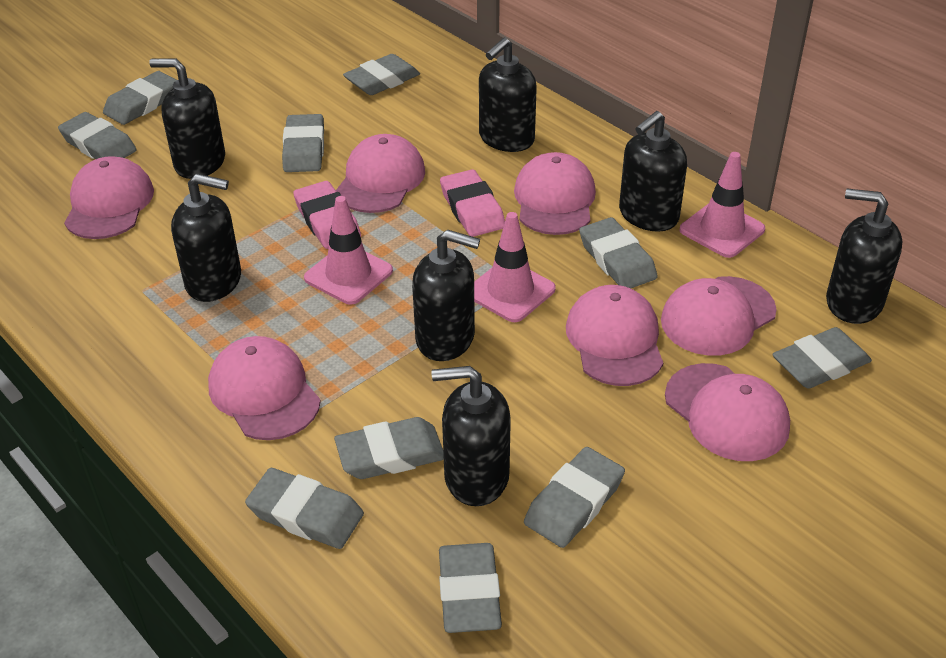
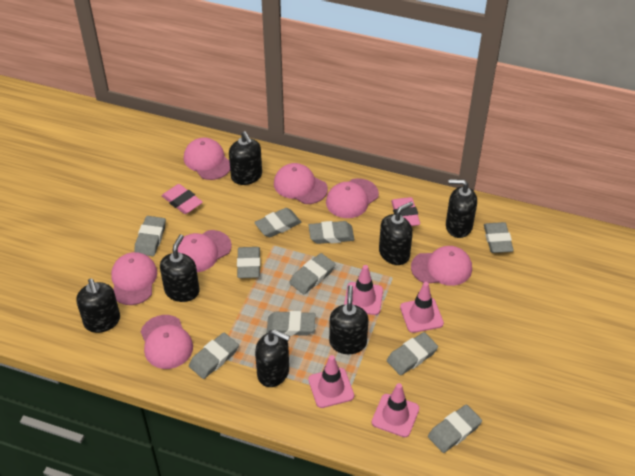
pink traffic cone: 3 -> 4

